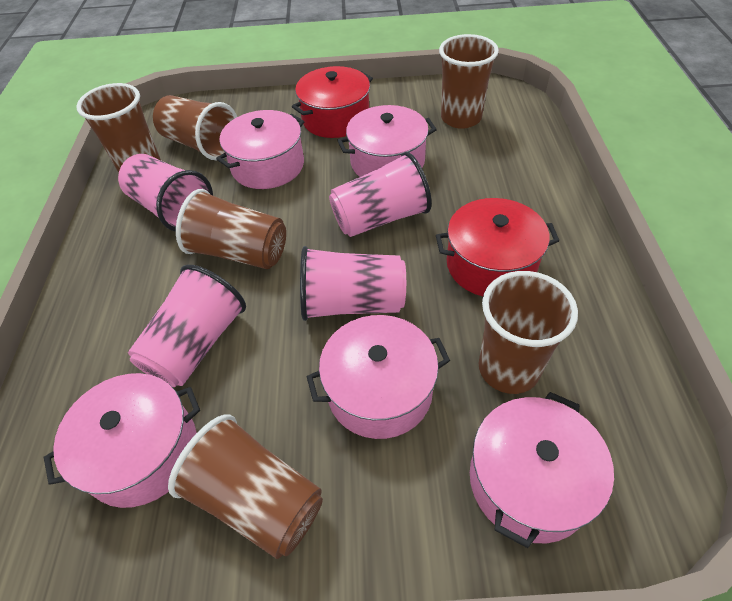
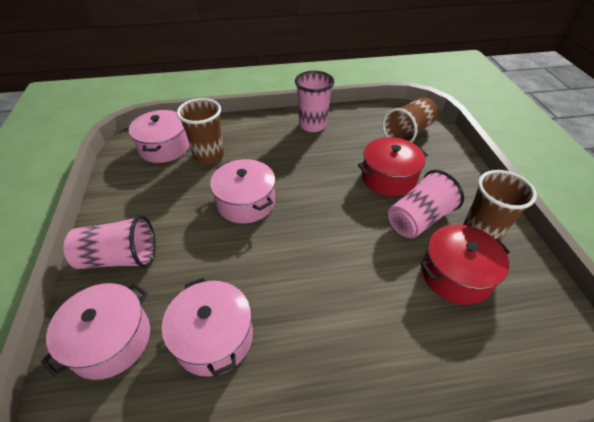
brown cup: 6 -> 3
pink cup: 4 -> 3
pink pot: 5 -> 4

